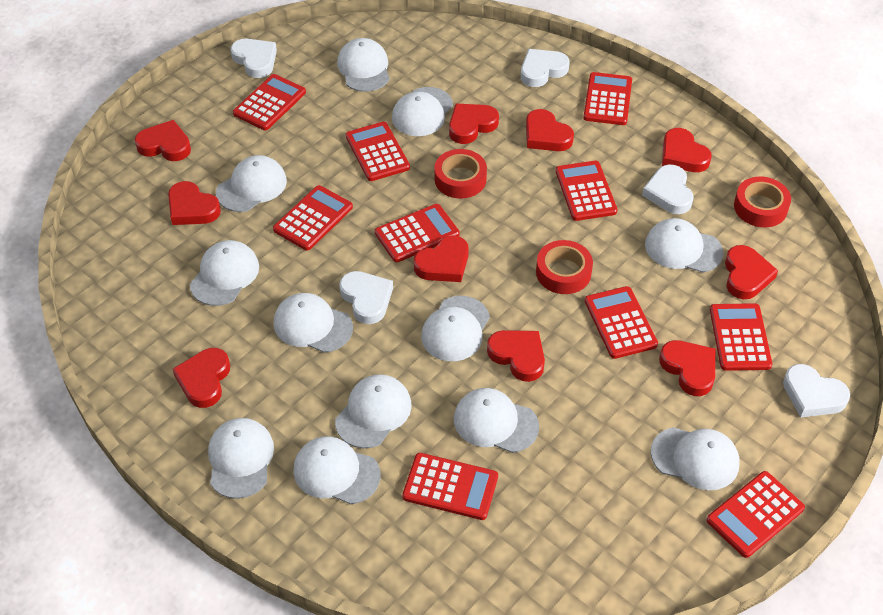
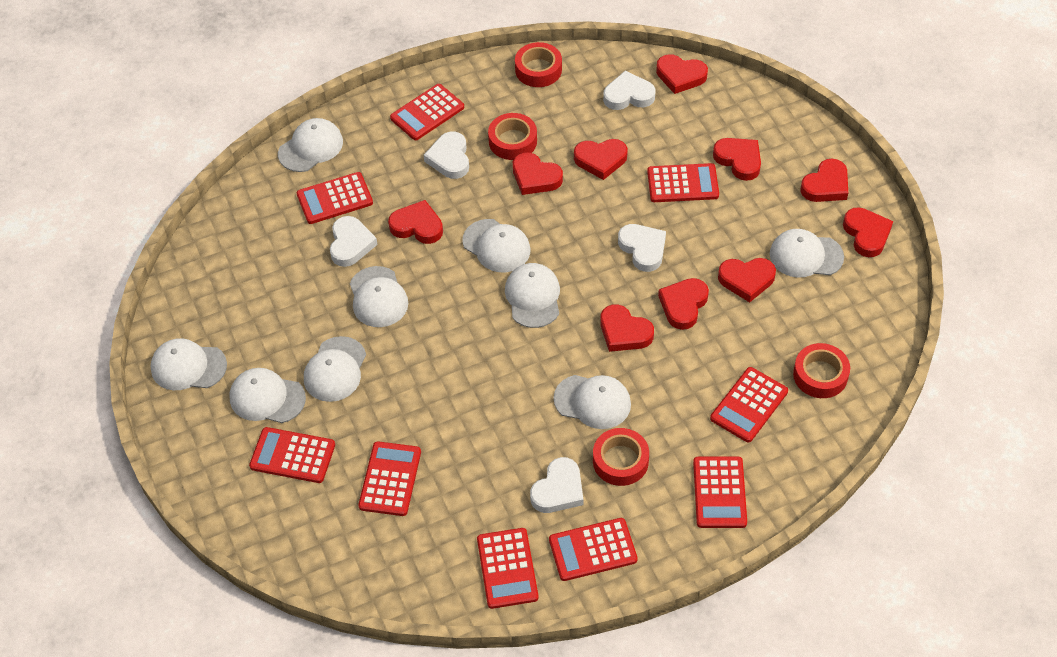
red calculator: 10 -> 9
red tape: 3 -> 4
white cap: 12 -> 9

